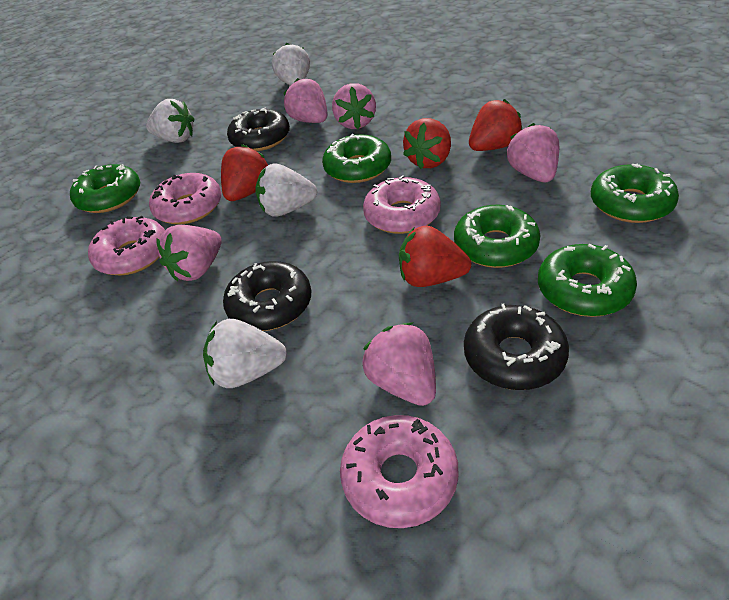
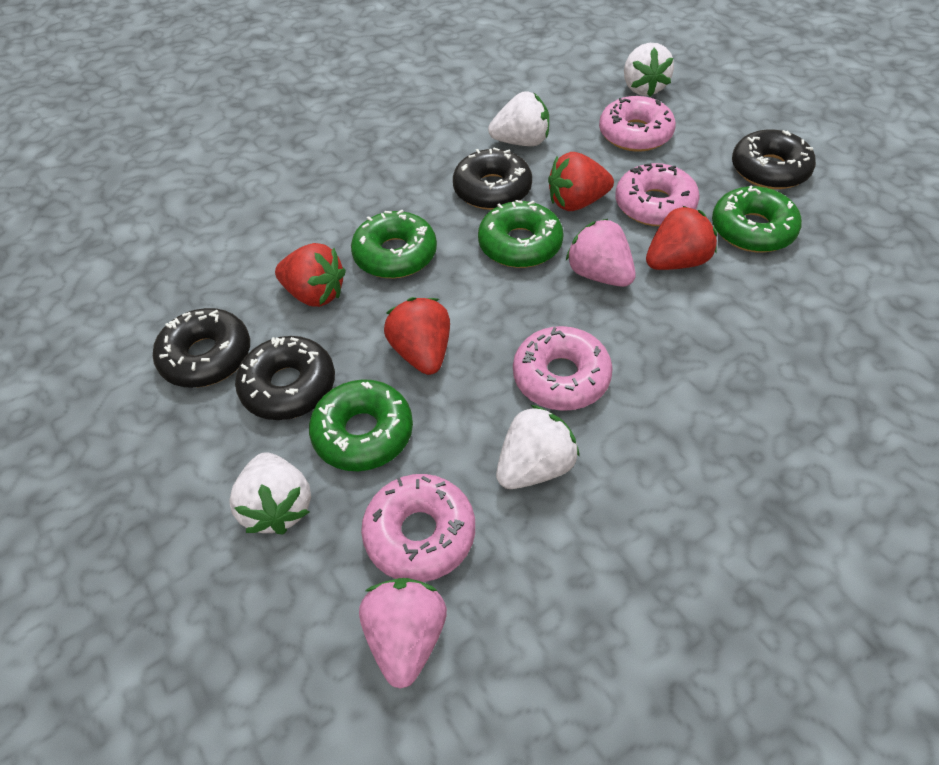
black donut: 3 -> 4
green donut: 5 -> 4
pink strawberry: 5 -> 2

